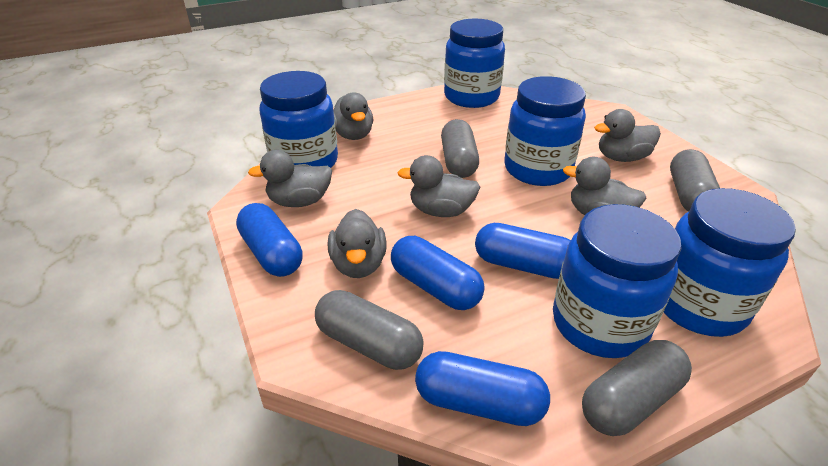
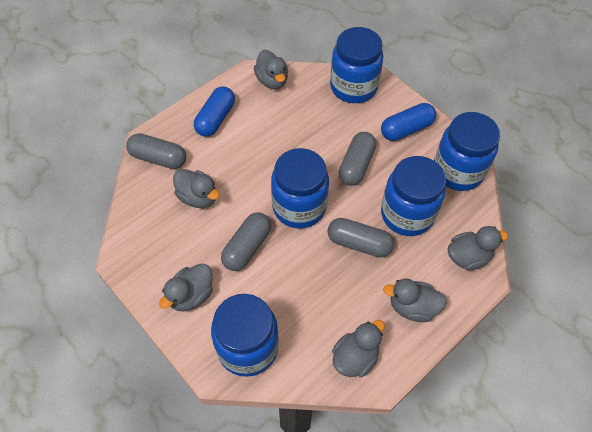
blue capsule: 4 -> 2

